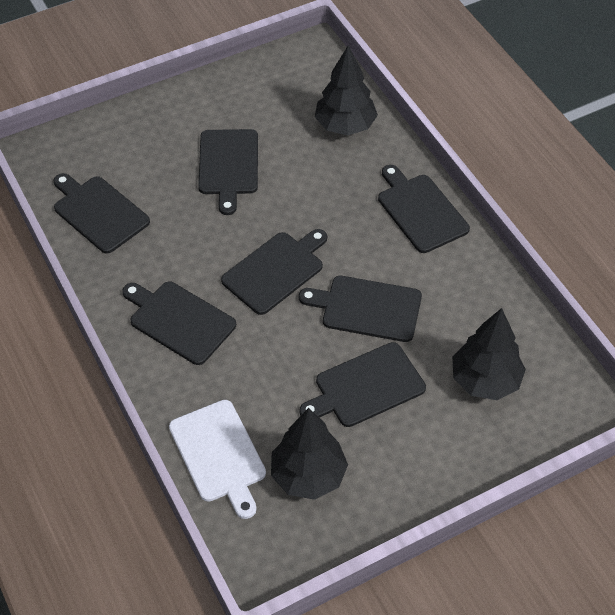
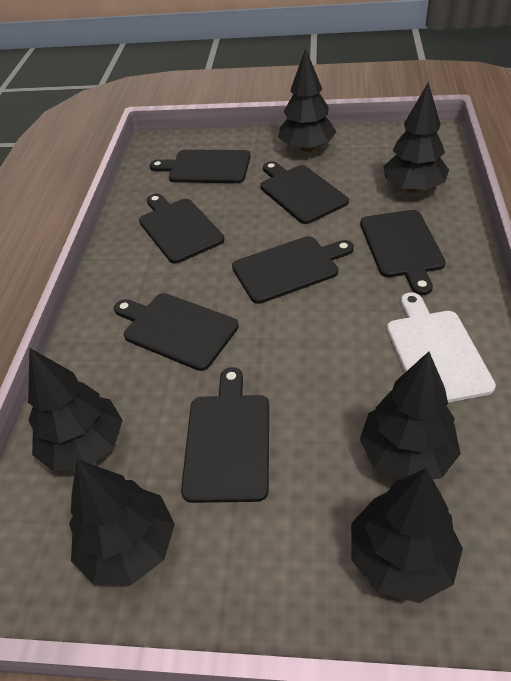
black tree: 3 -> 6

